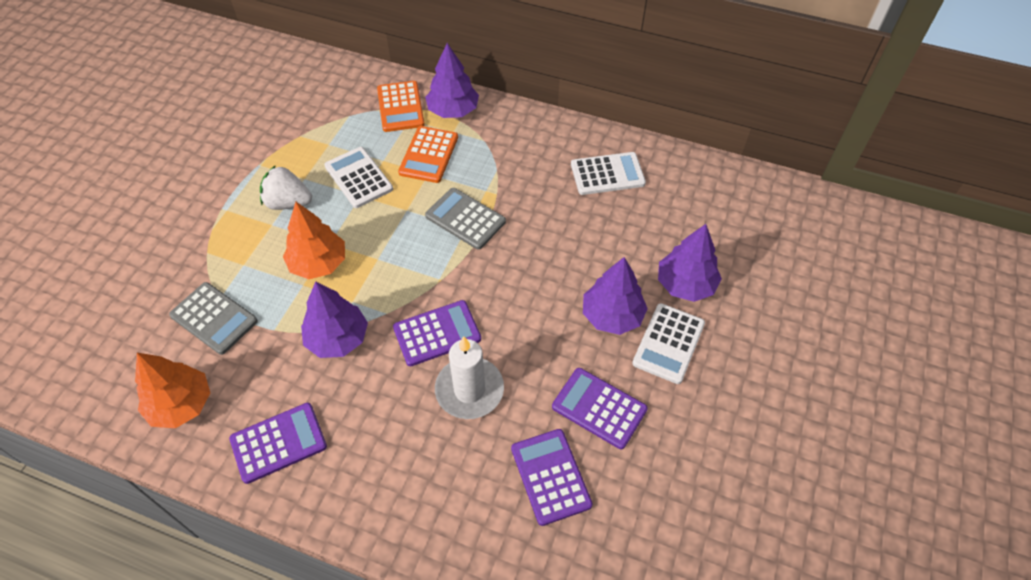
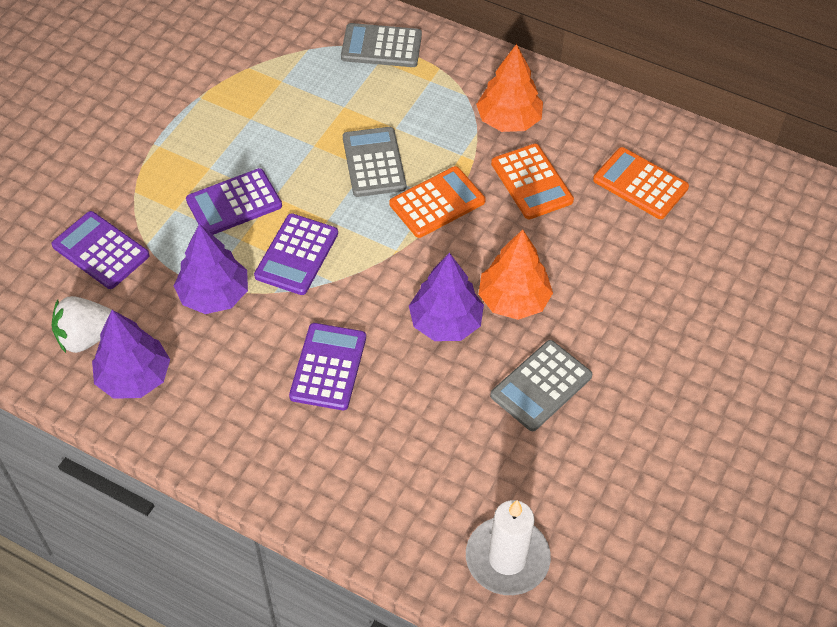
grey calculator: 2 -> 3
orange calculator: 2 -> 3
purple tree: 4 -> 3
white calculator: 3 -> 0

